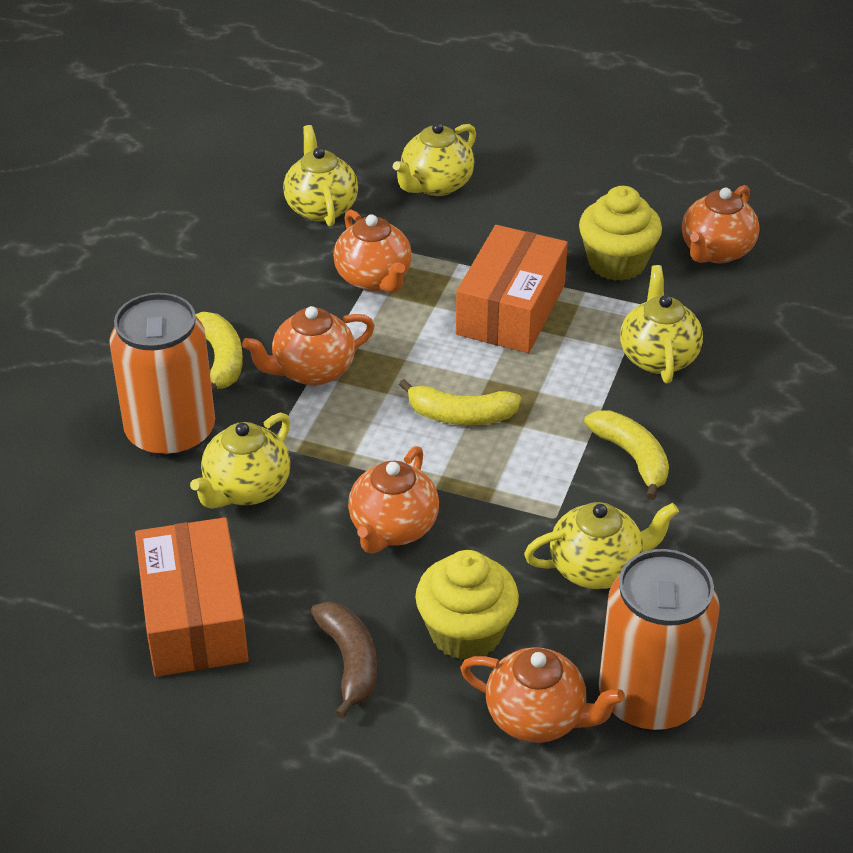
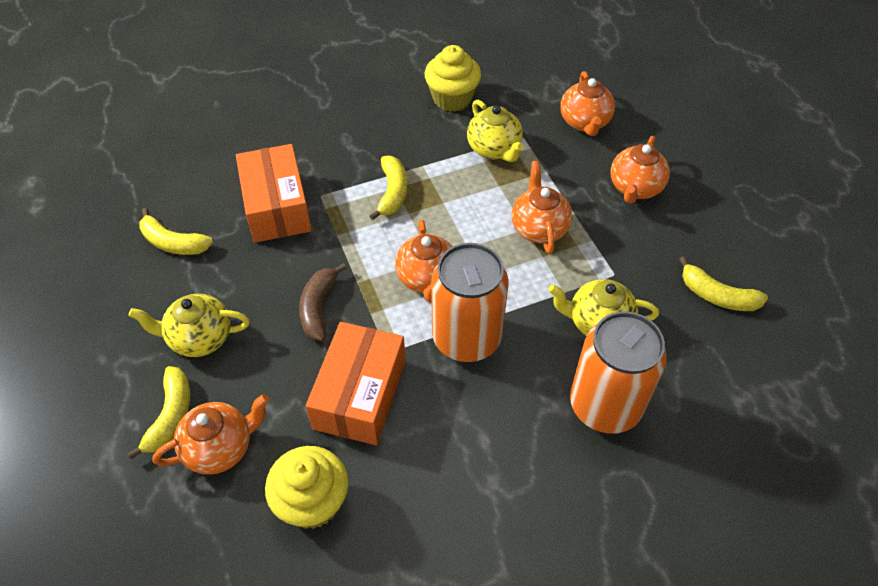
yellow banana: 3 -> 4
yellow teapot: 5 -> 3

